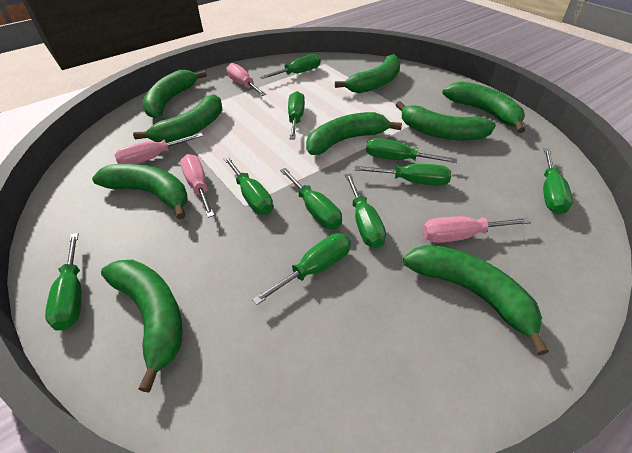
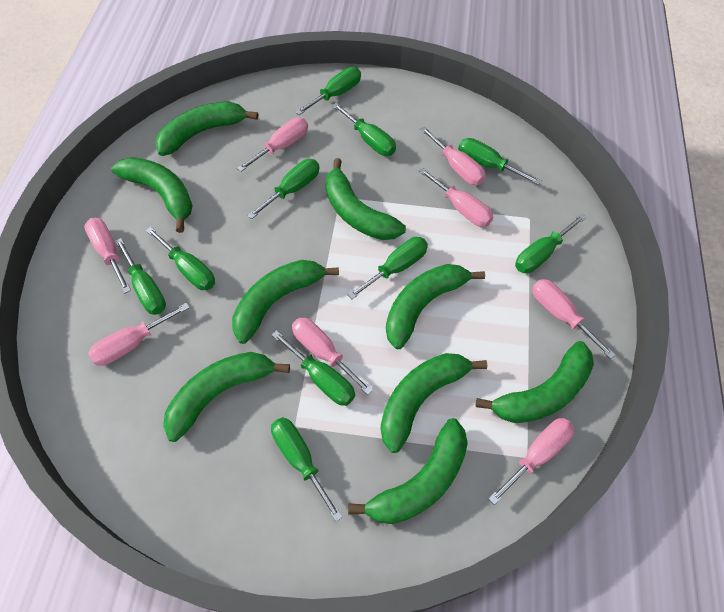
pink screwdriver: 4 -> 8

